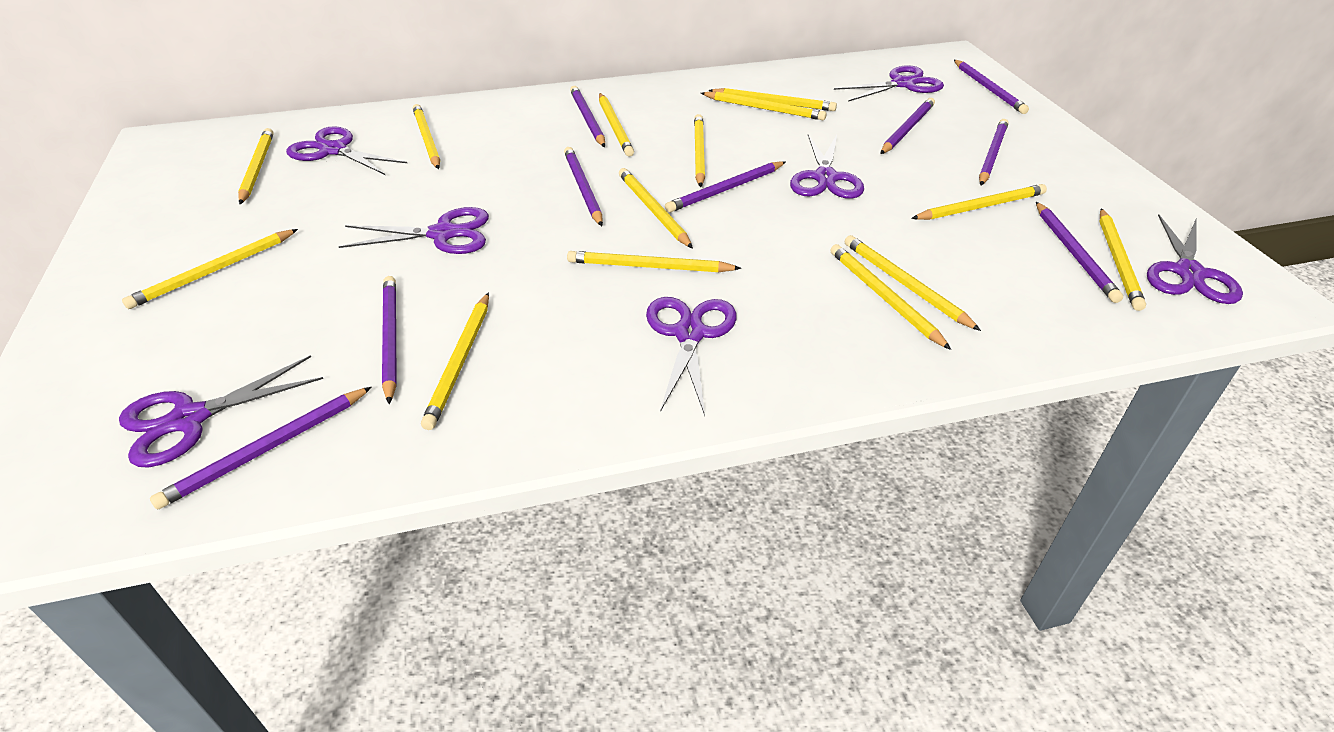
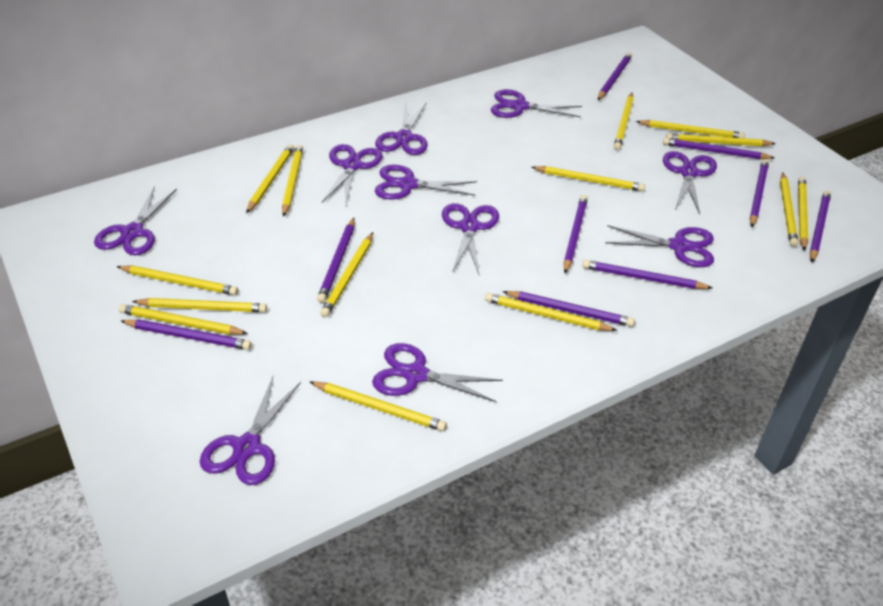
purple scissors: 7 -> 10

